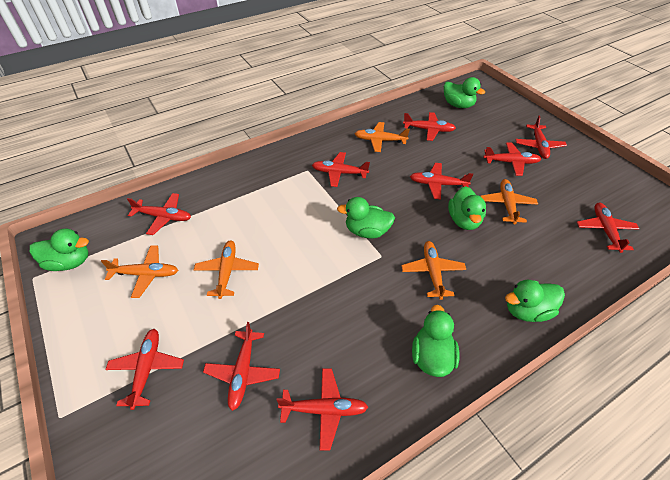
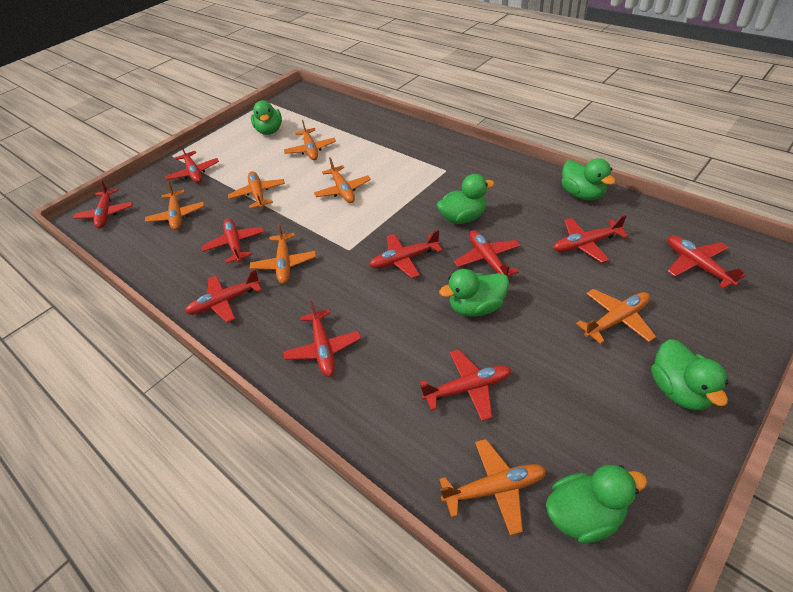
orange plane: 5 -> 7

